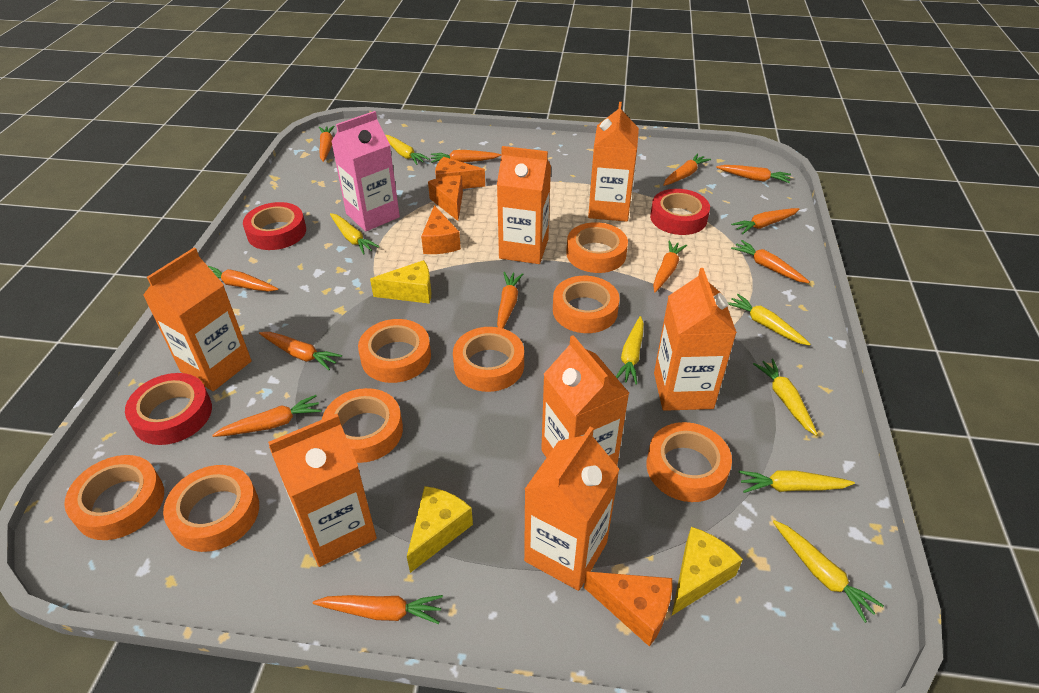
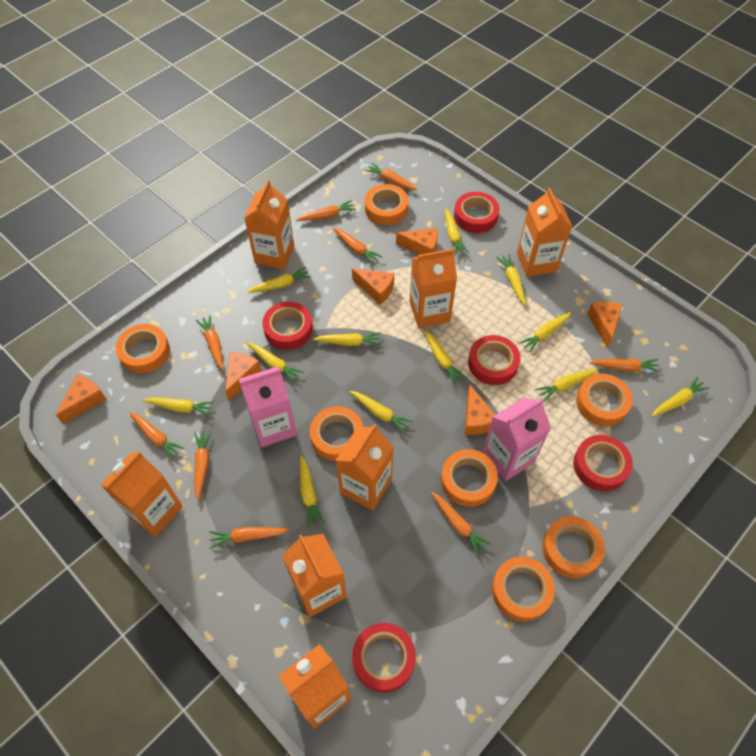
orange carrot: 12 -> 9
orange cheese: 4 -> 6
orange tape: 8 -> 7
pink carton: 1 -> 2
red tape: 3 -> 5
yellow carrot: 7 -> 12
yellow cheese: 3 -> 0

